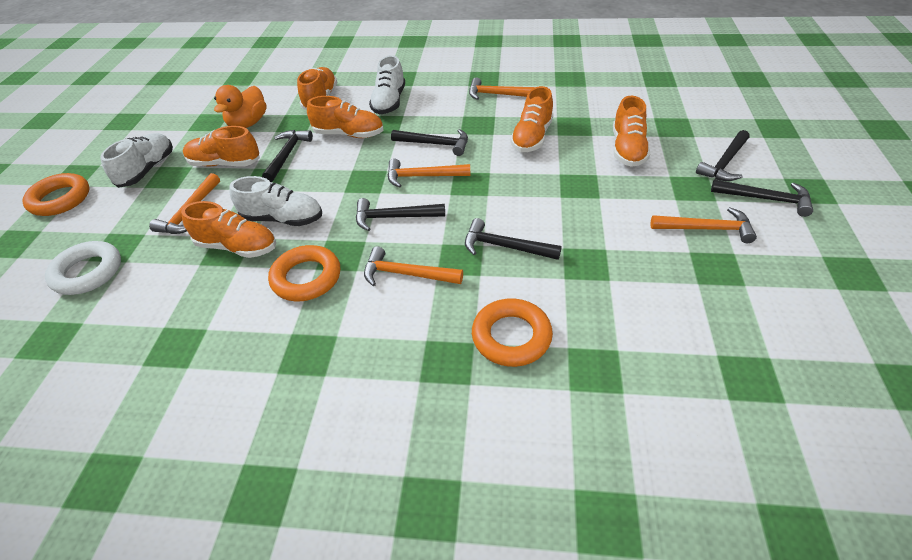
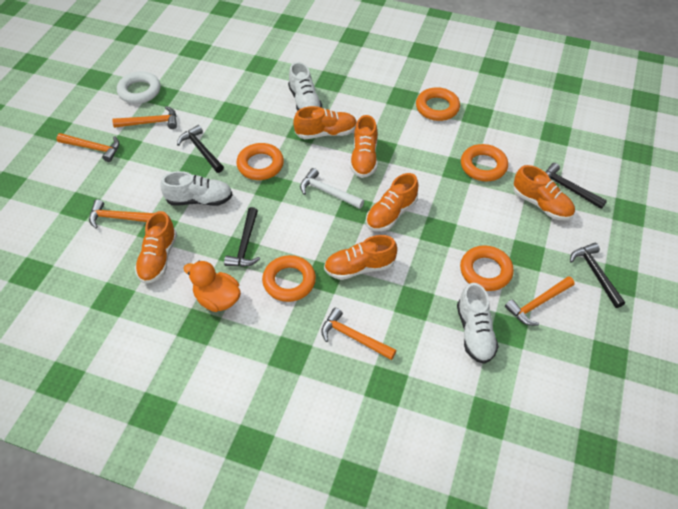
black hammer: 6 -> 4
orange ring: 3 -> 5
white hammer: 0 -> 1

